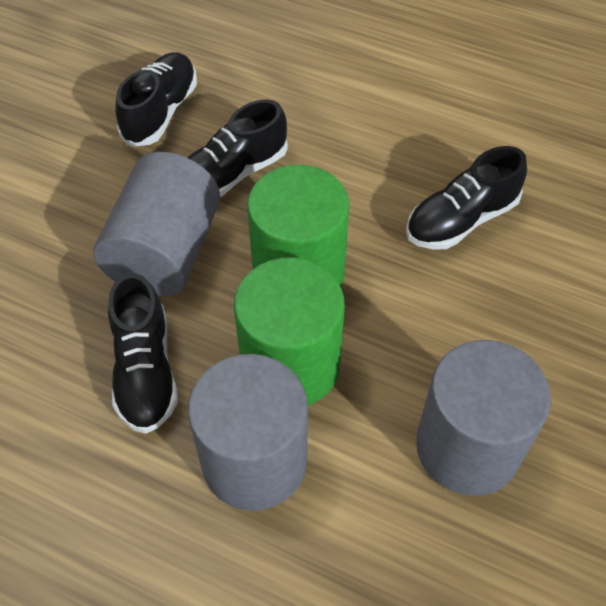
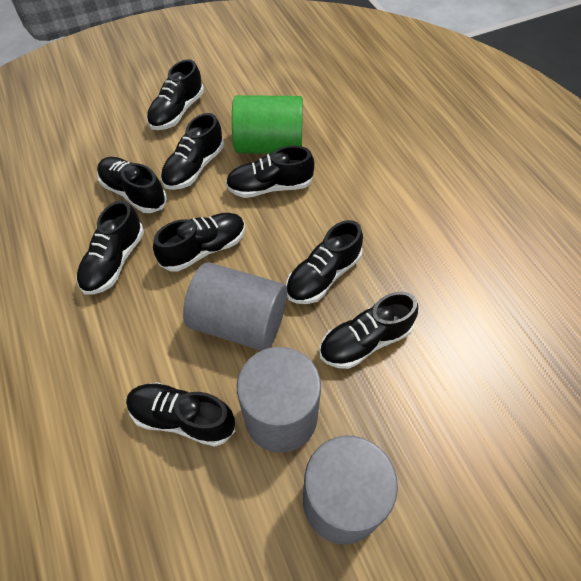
black shoe: 4 -> 9
green cylinder: 2 -> 1

